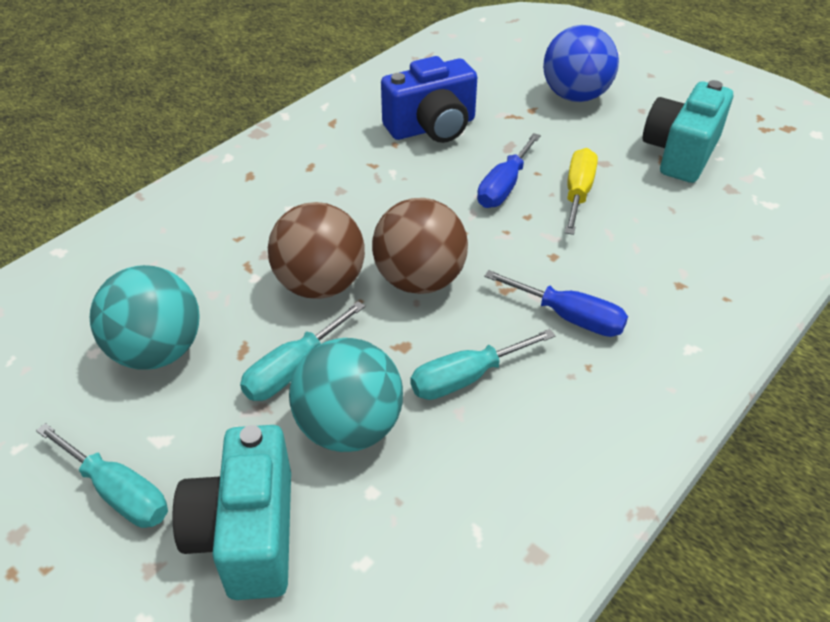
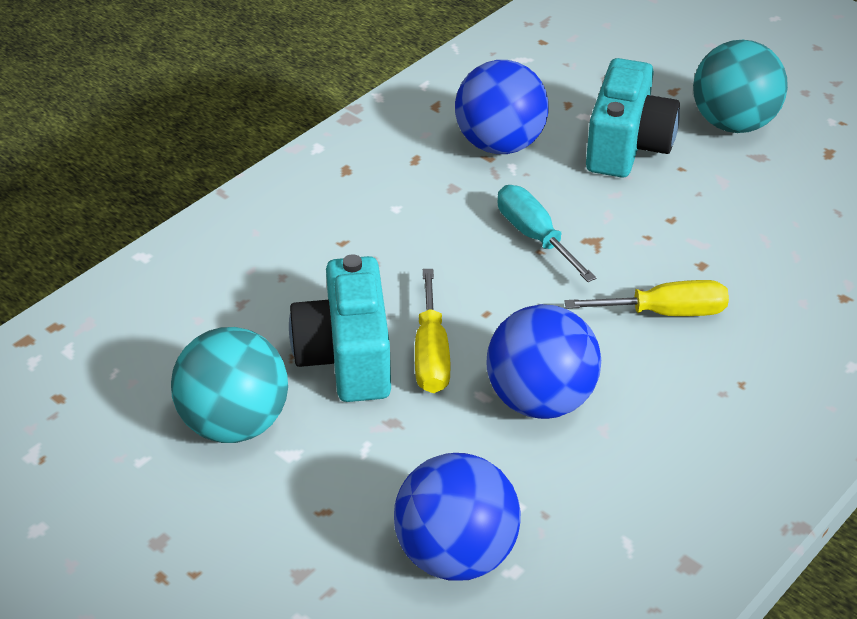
blue ball: 1 -> 3
blue camera: 1 -> 0
blue screwdriver: 2 -> 0
brown ball: 2 -> 0
turquoise screwdriver: 3 -> 1
yellow screwdriver: 1 -> 2

